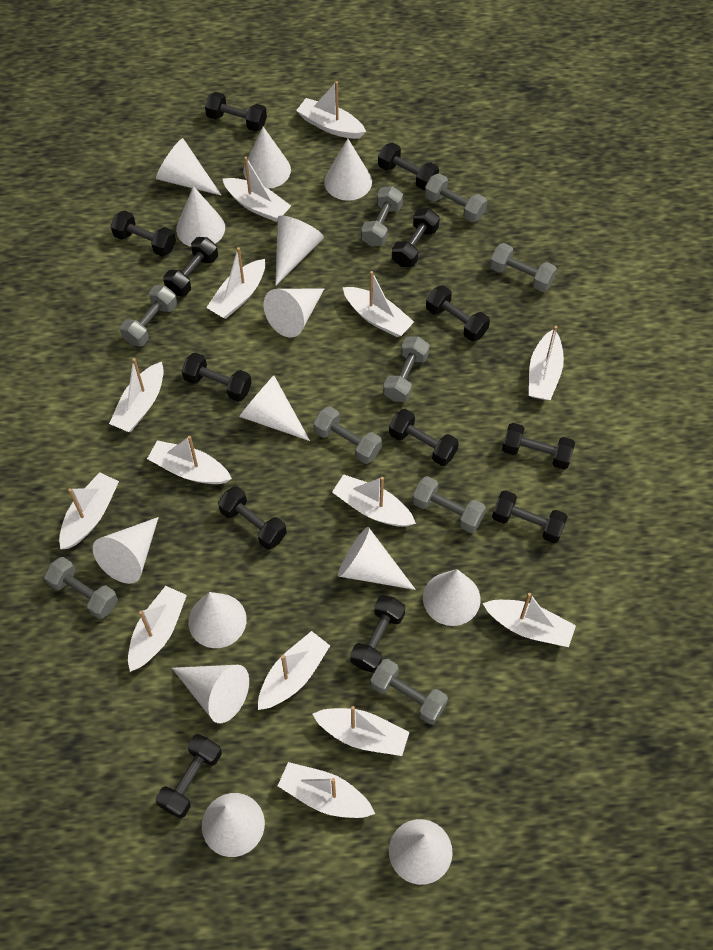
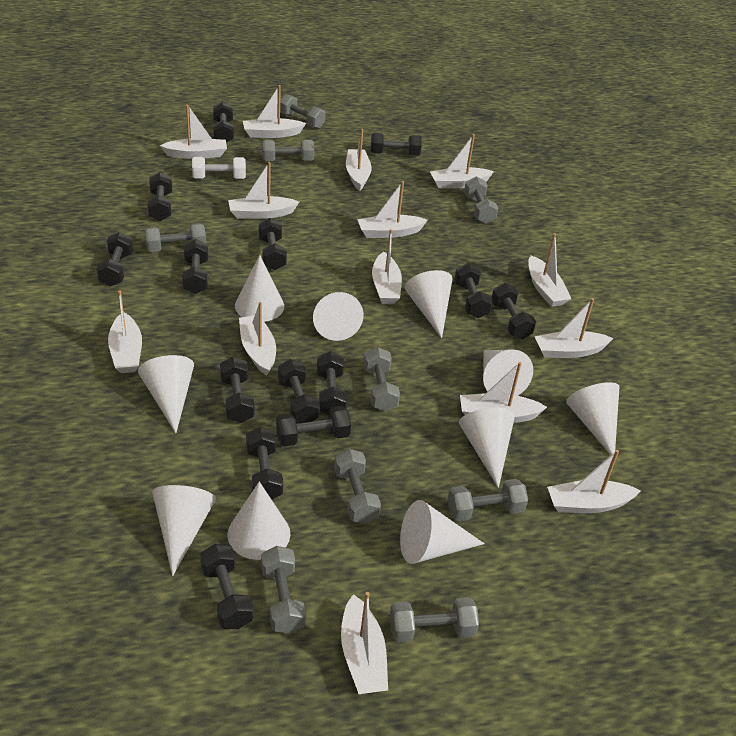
black dumbbell: 13 -> 14
white cone: 14 -> 10
white dumbbell: 0 -> 1

